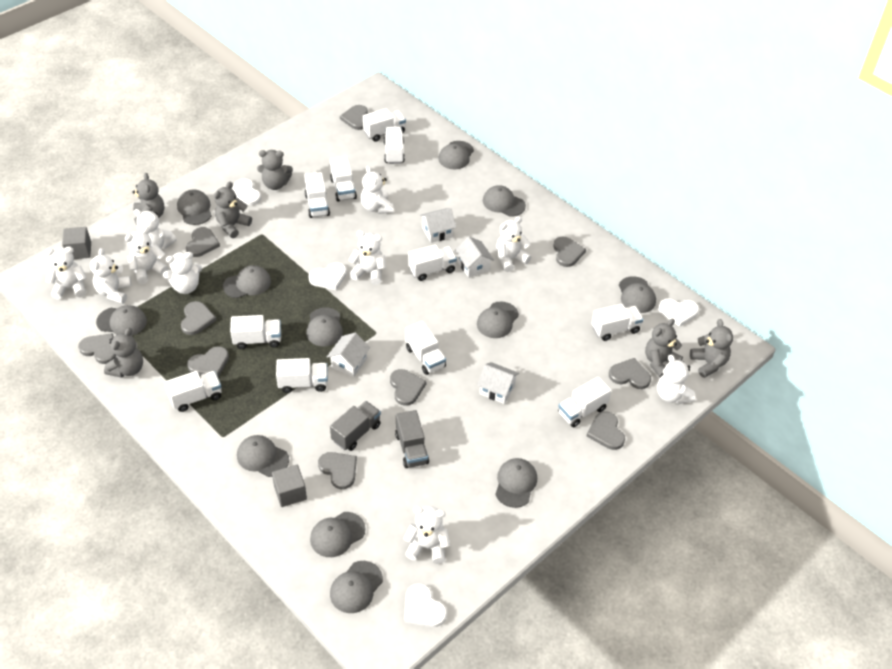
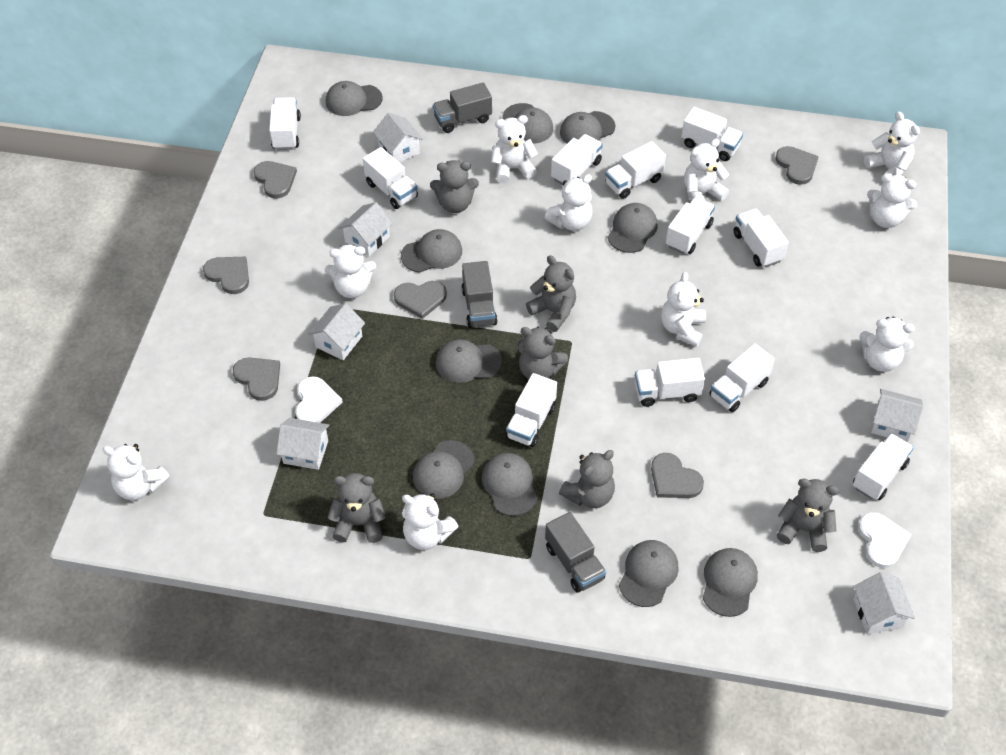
grey cap: 12 -> 10
grey cube: 2 -> 0
grey heart: 10 -> 6
grey truck: 2 -> 3
white heart: 4 -> 2
white house: 4 -> 6

